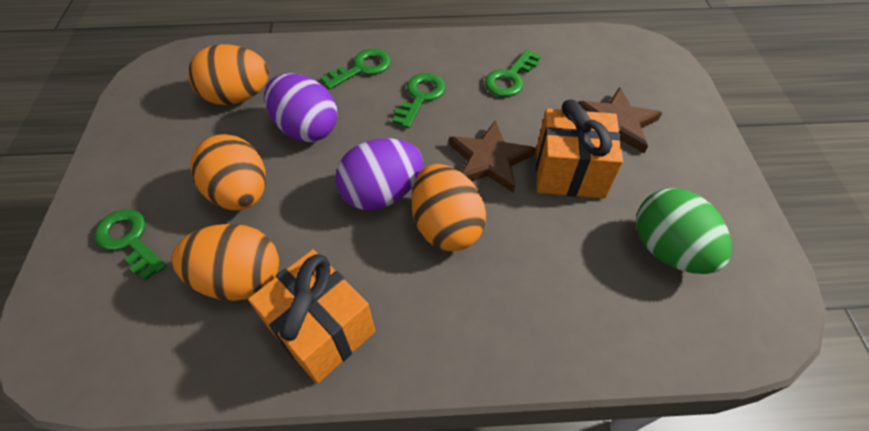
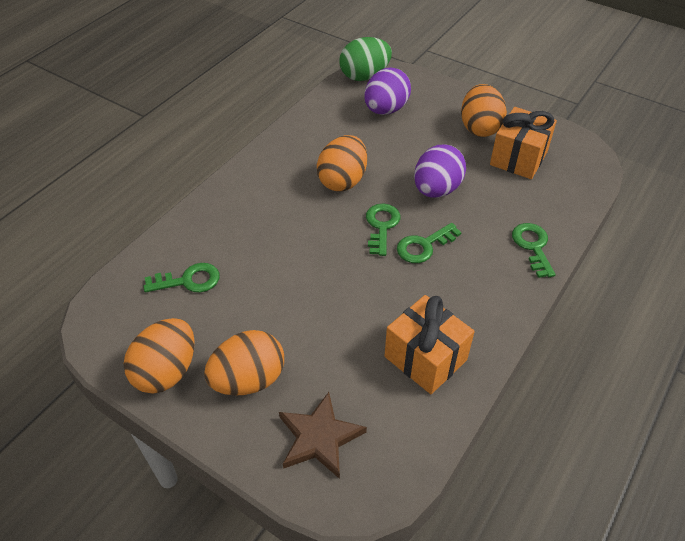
brown star: 2 -> 1

